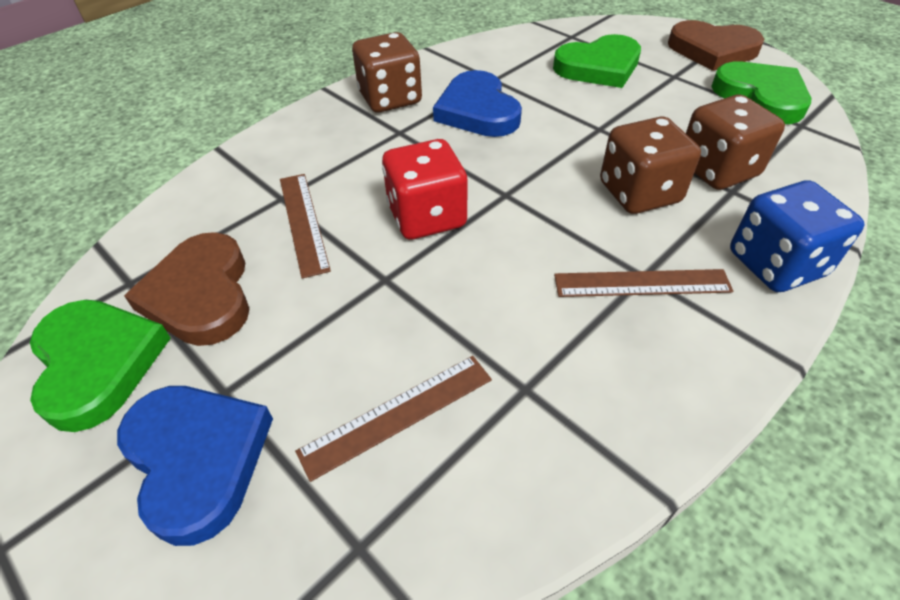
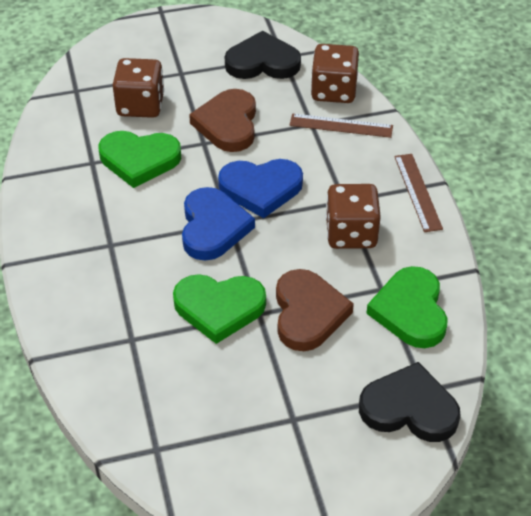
black heart: 0 -> 2
blue dice: 1 -> 0
brown ruler: 3 -> 2
red dice: 1 -> 0

